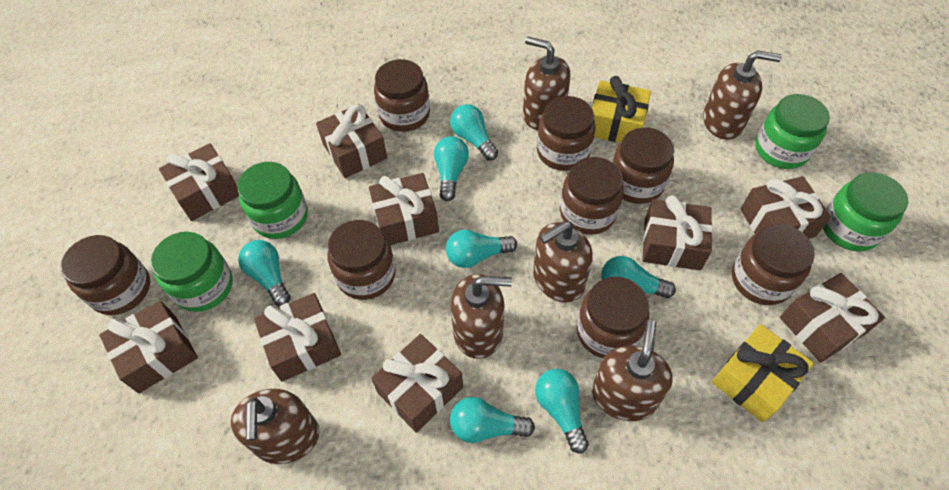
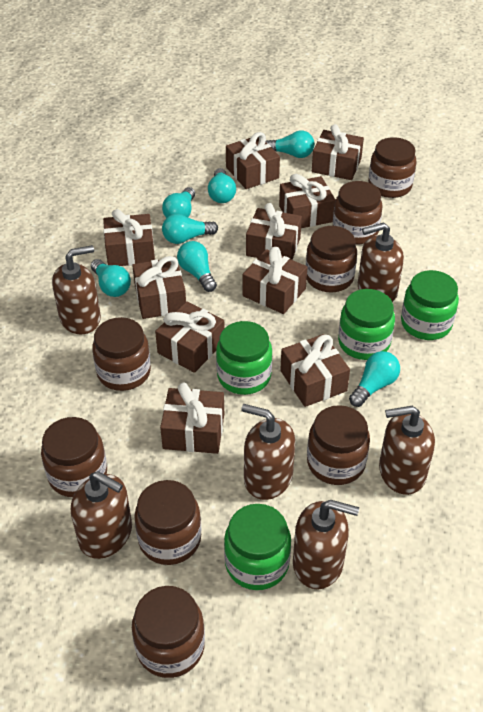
brown gift: 9 -> 10
yellow gift: 2 -> 0

